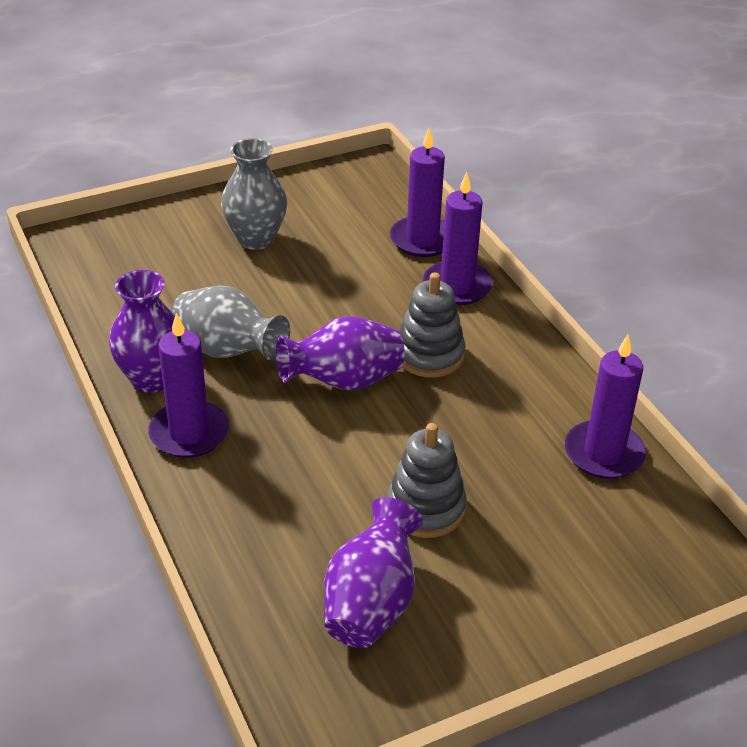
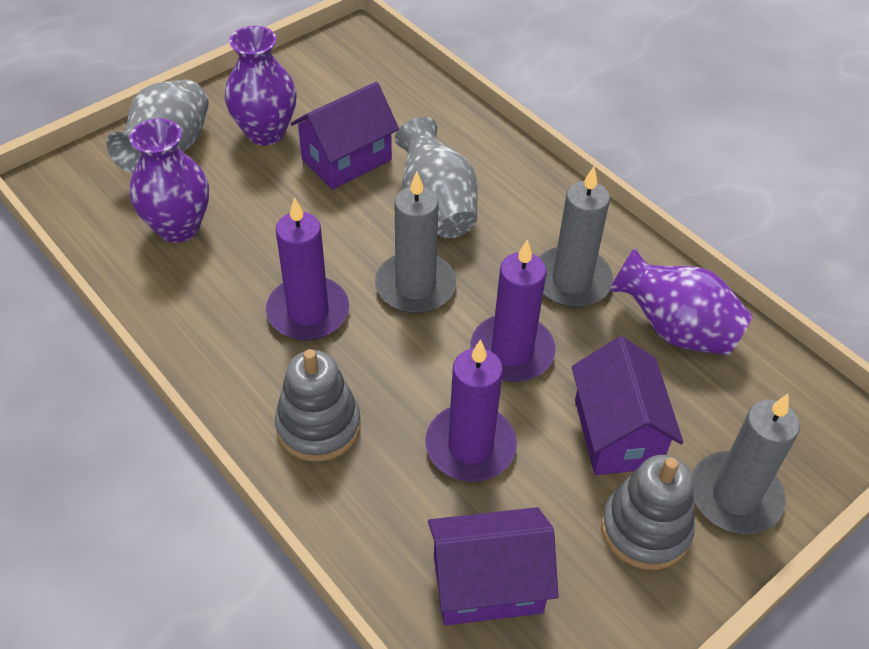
grey candle: 0 -> 3
purple candle: 4 -> 3
purple house: 0 -> 3

